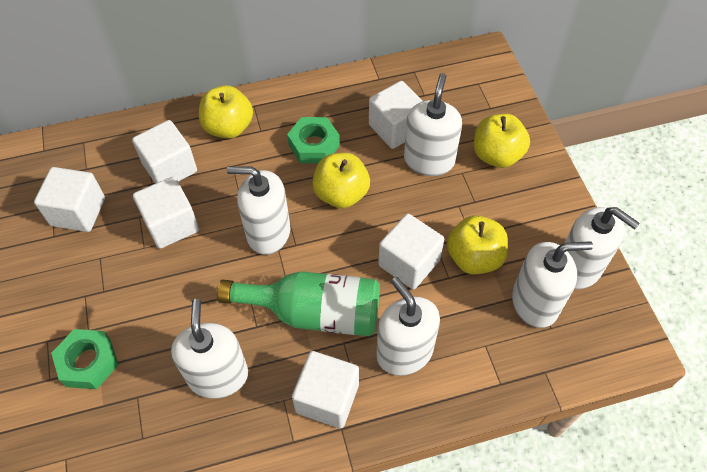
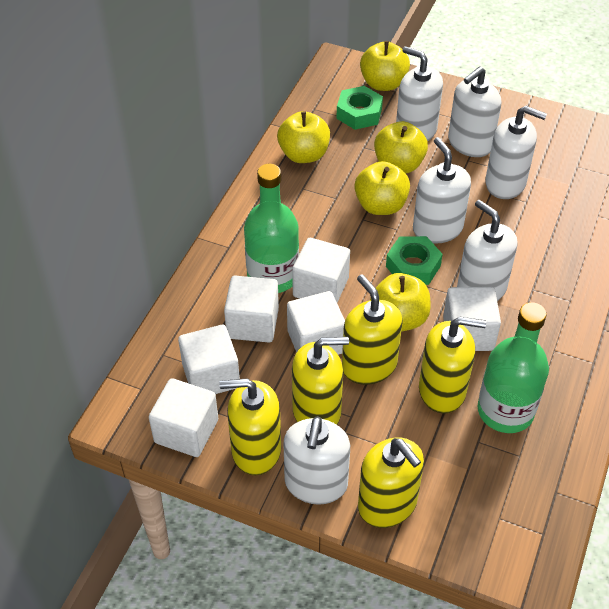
green bottle: 1 -> 2
yellow apple: 4 -> 5
yellow soap dispenser: 0 -> 5

